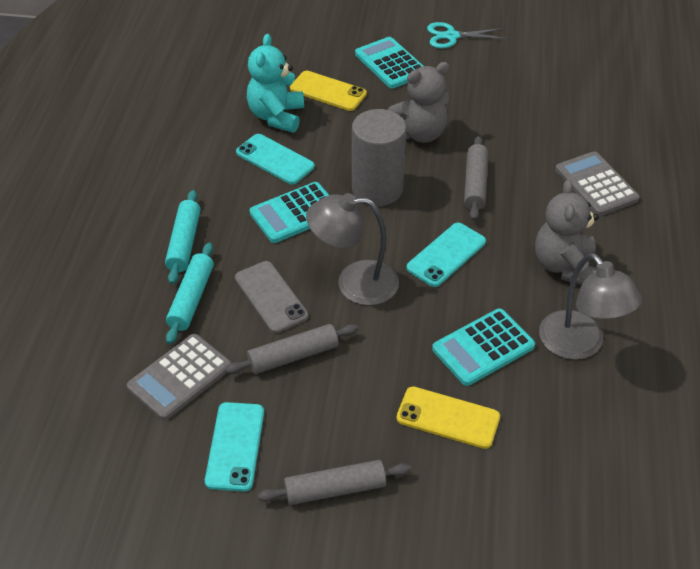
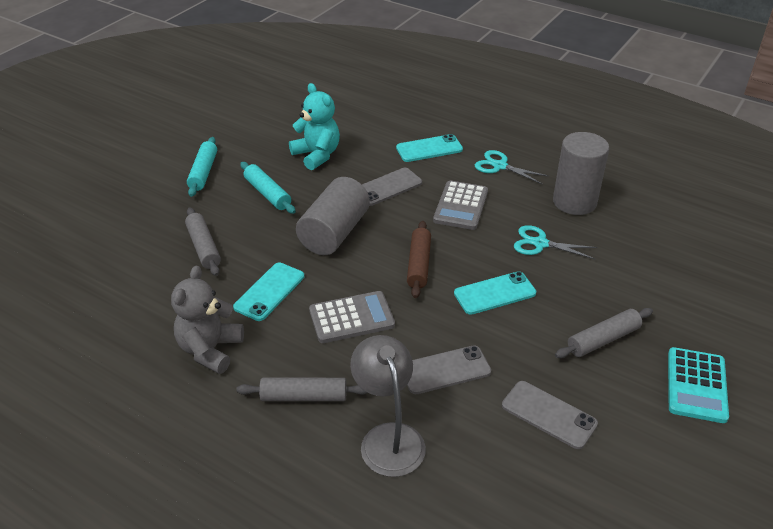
brown rolling pin: 0 -> 1
grey cylinder: 1 -> 2
grey lamp: 2 -> 1
grey phone: 1 -> 3
grey teddy bear: 2 -> 1
turquoise calculator: 3 -> 1
turquoise scissors: 1 -> 2
yellow phone: 2 -> 0

